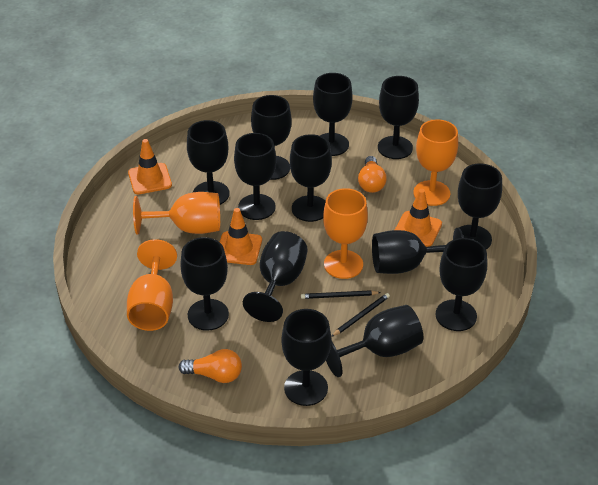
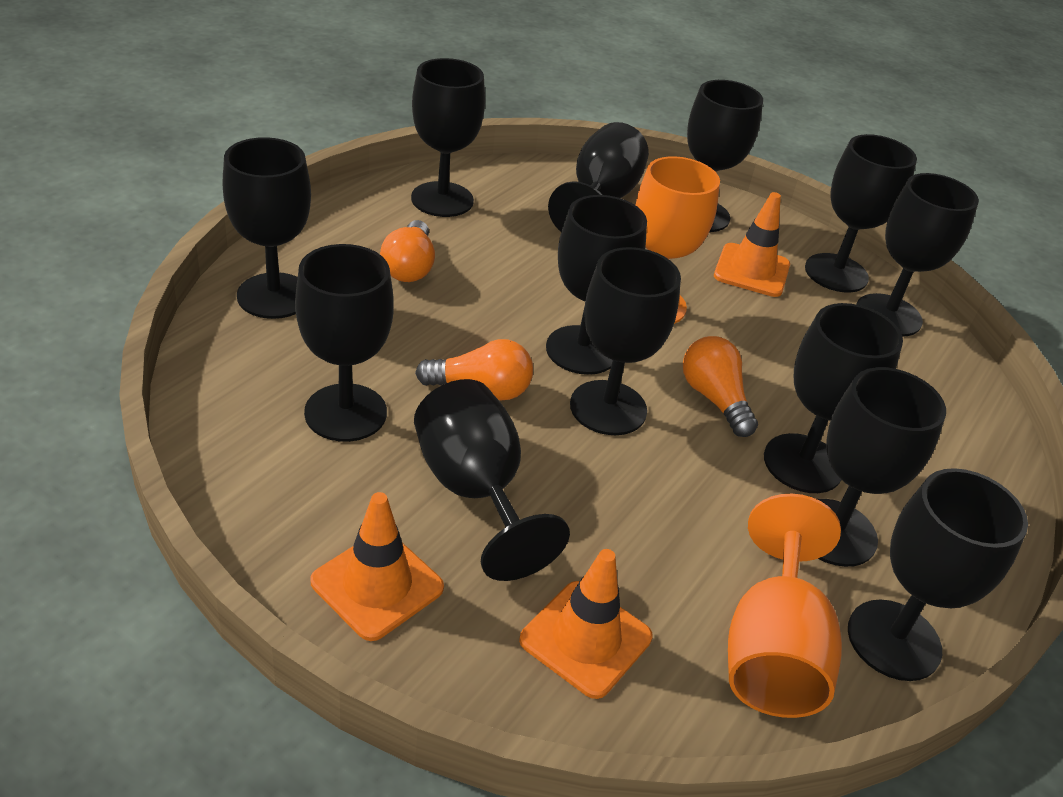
black pencil: 2 -> 0
orange goblet: 4 -> 2
orange light bulb: 2 -> 3

